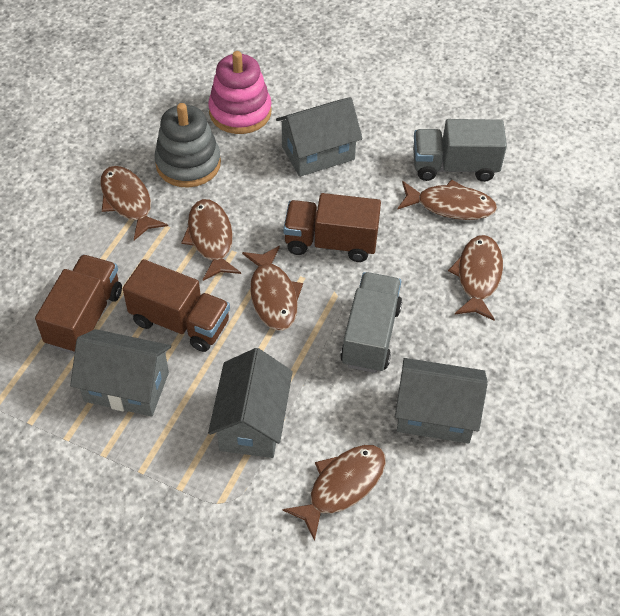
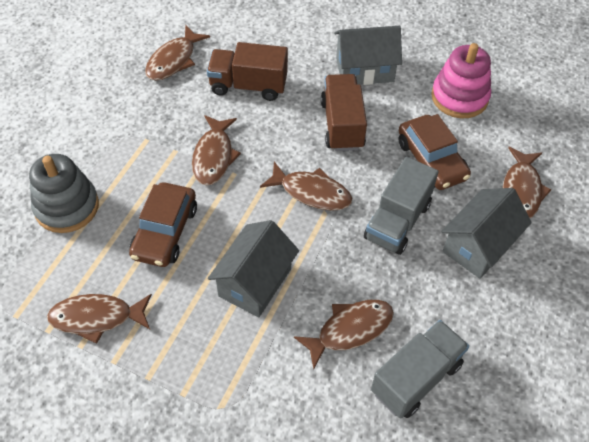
brown car: 0 -> 2
brown truck: 3 -> 2
grey house: 4 -> 3

